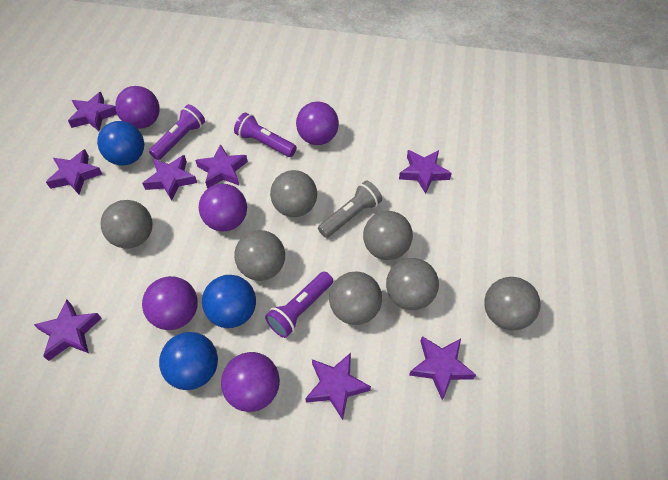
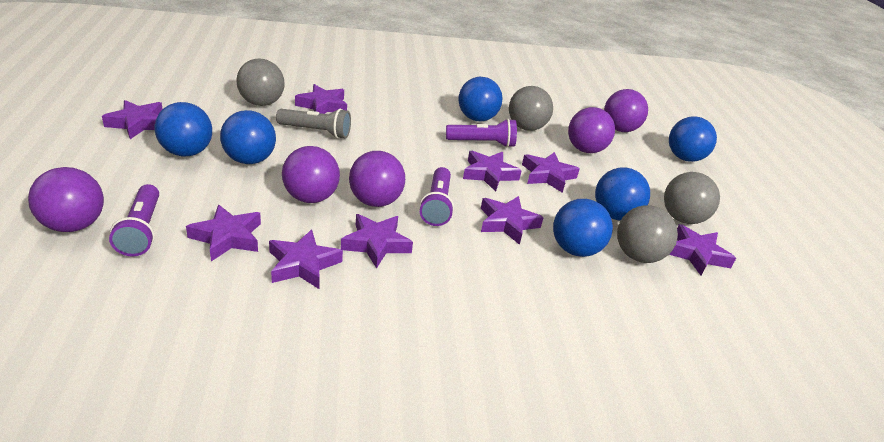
blue ball: 3 -> 6
grey ball: 7 -> 4
purple star: 8 -> 9

